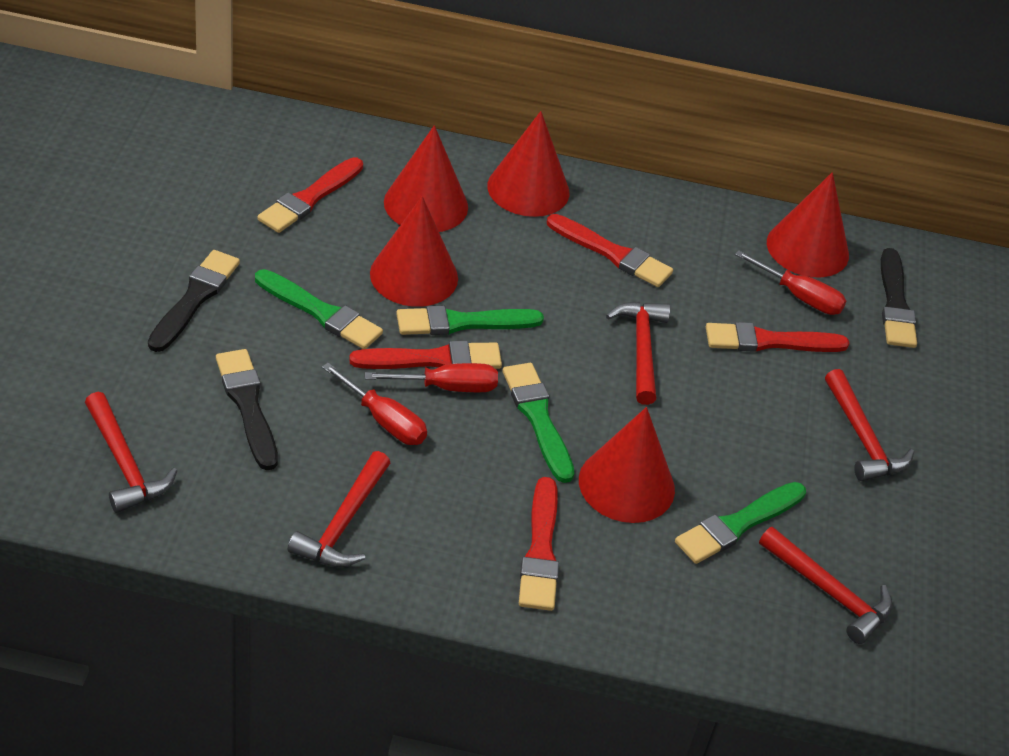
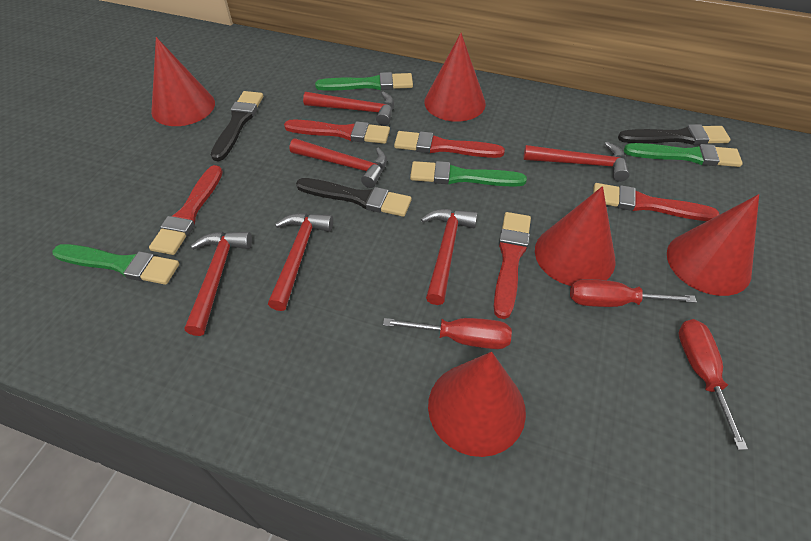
red hammer: 5 -> 6

